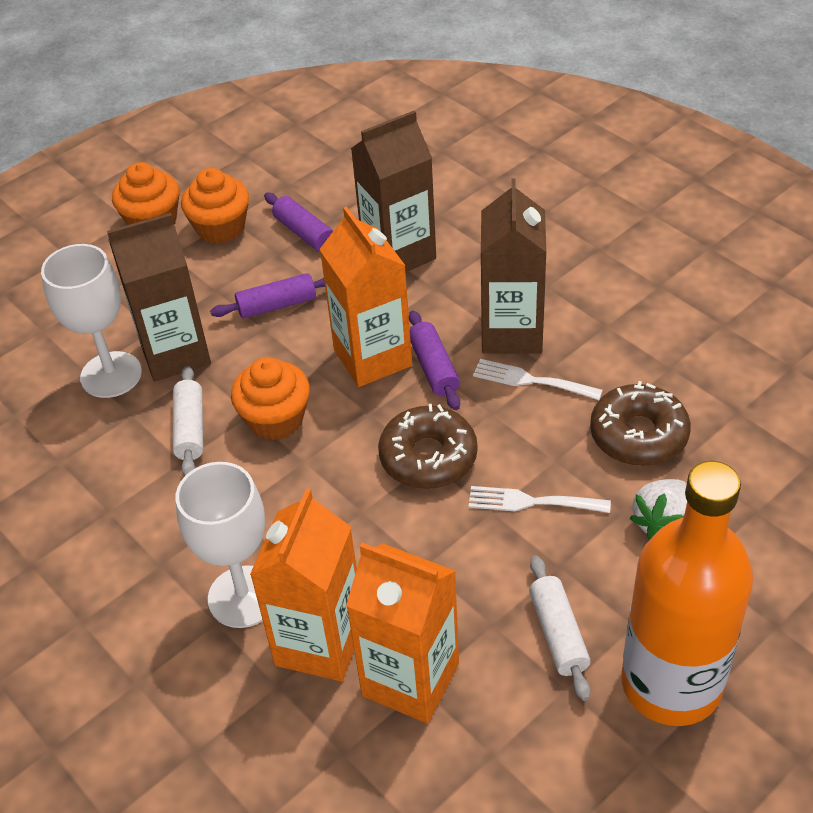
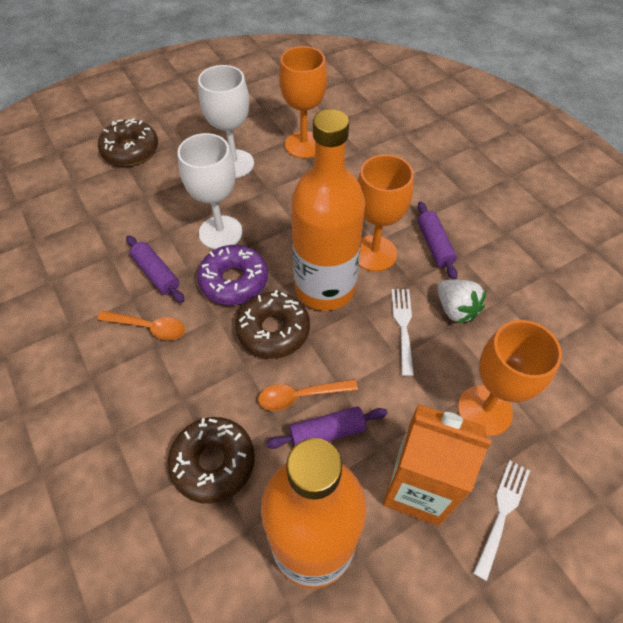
brown carton: 3 -> 0
brown donut: 2 -> 3
orange bottle: 1 -> 2
orange carton: 3 -> 1
orange cupcake: 3 -> 0
orange goblet: 0 -> 3
orange spoon: 0 -> 2
purple donut: 0 -> 1
white rolling pin: 2 -> 0

